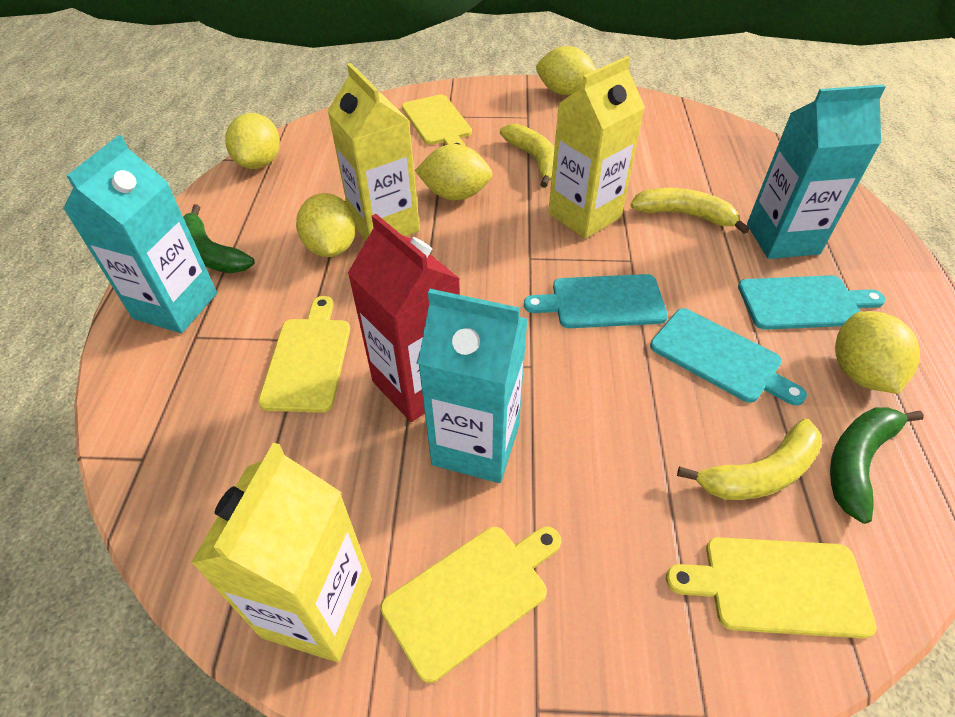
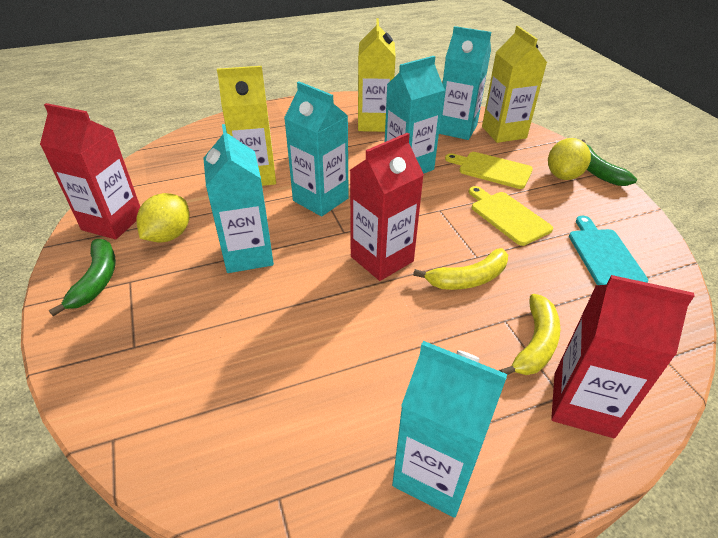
red carton: 1 -> 3
turquoise carton: 3 -> 5
turquoise cutting board: 3 -> 1
yellow banana: 3 -> 2
yellow cutting board: 4 -> 2
yellow lemon: 5 -> 2

